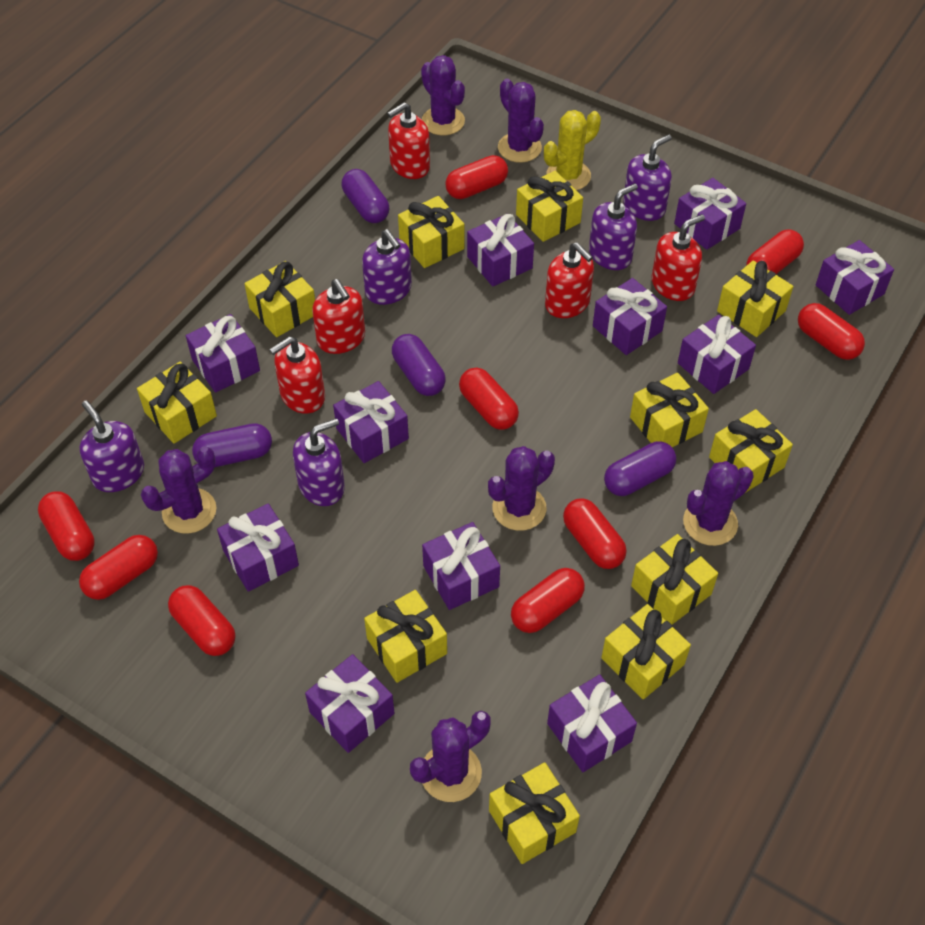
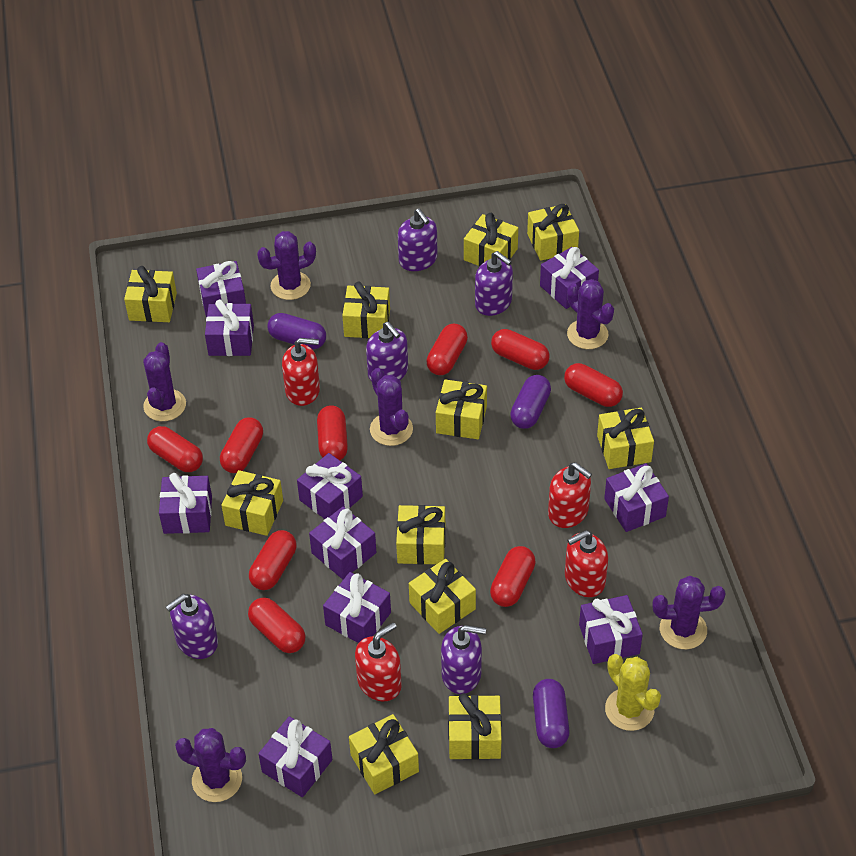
purple capsule: 4 -> 3
purple gift: 11 -> 10
red soap dispenser: 5 -> 4

